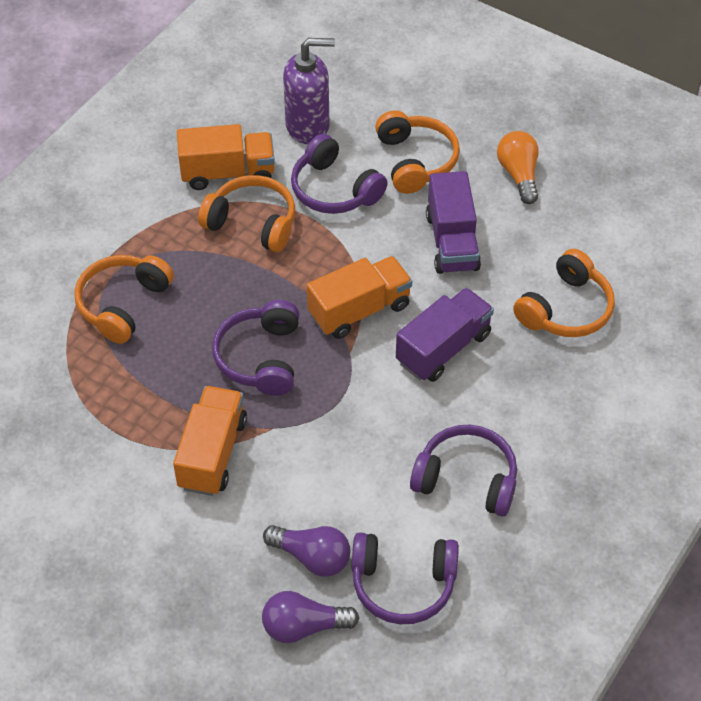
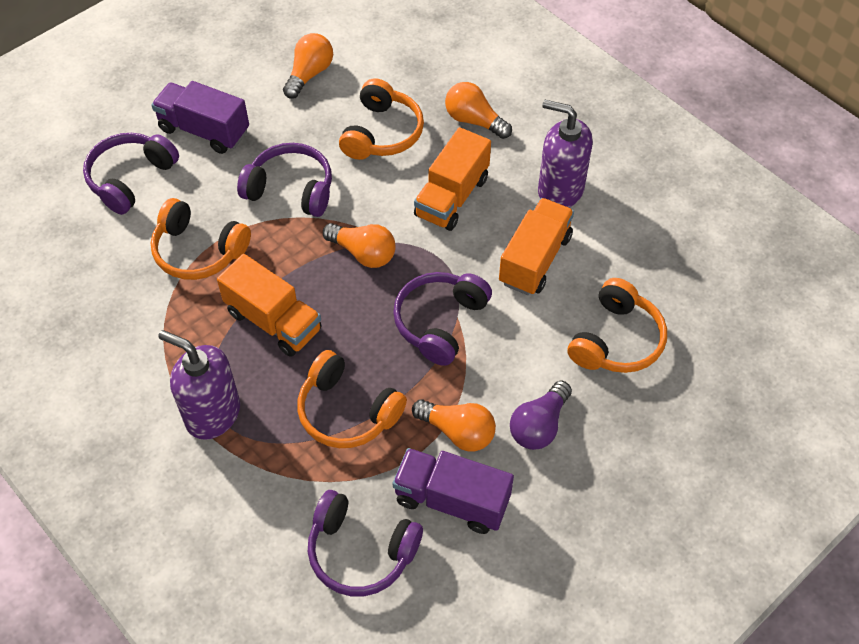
orange light bulb: 1 -> 4
purple light bulb: 2 -> 1
purple soap dispenser: 1 -> 2

